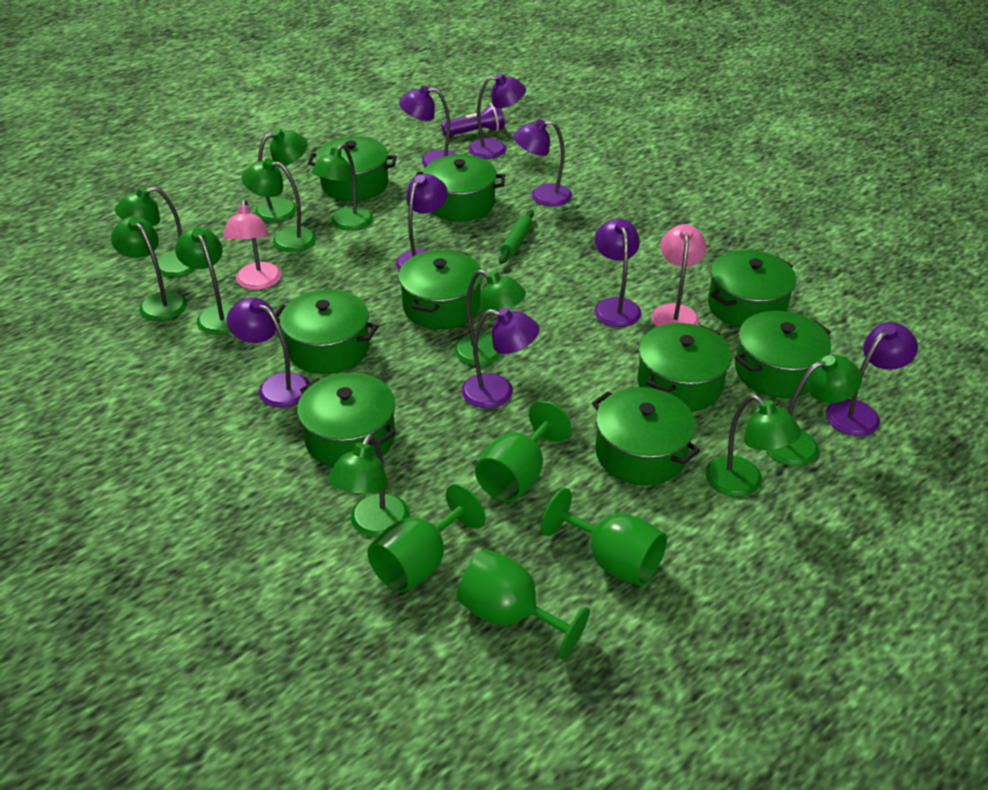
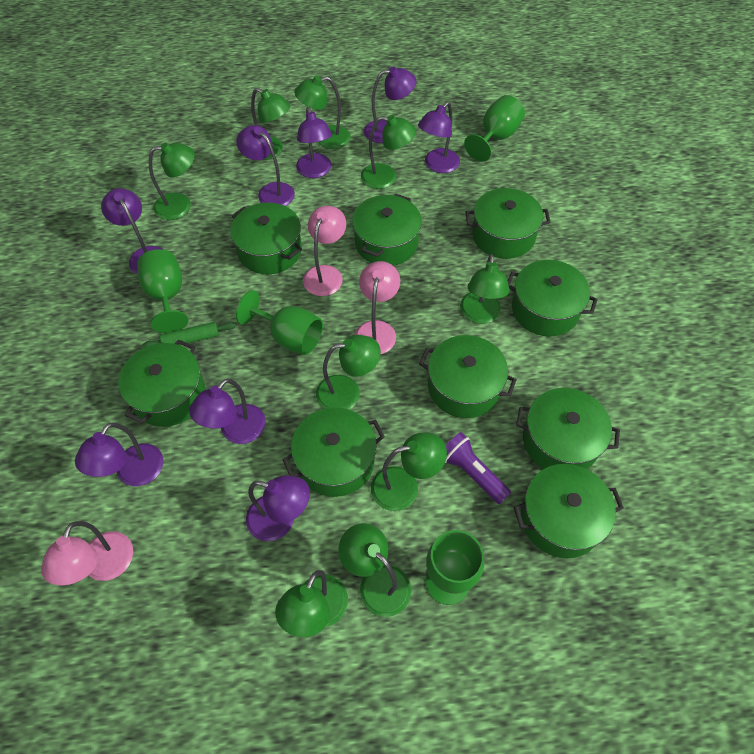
green lamp: 10 -> 9
pink lamp: 2 -> 3

